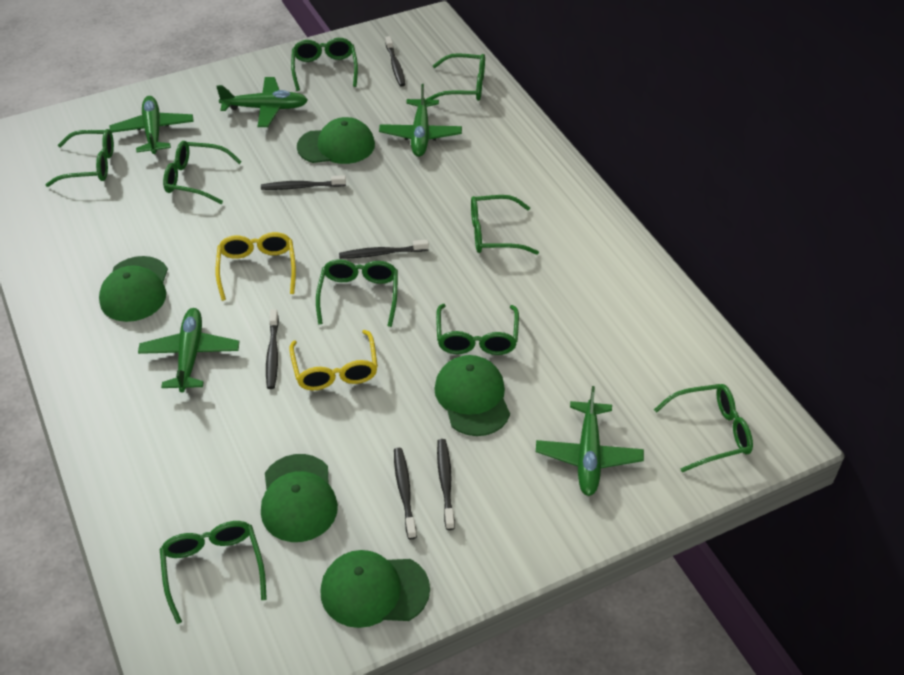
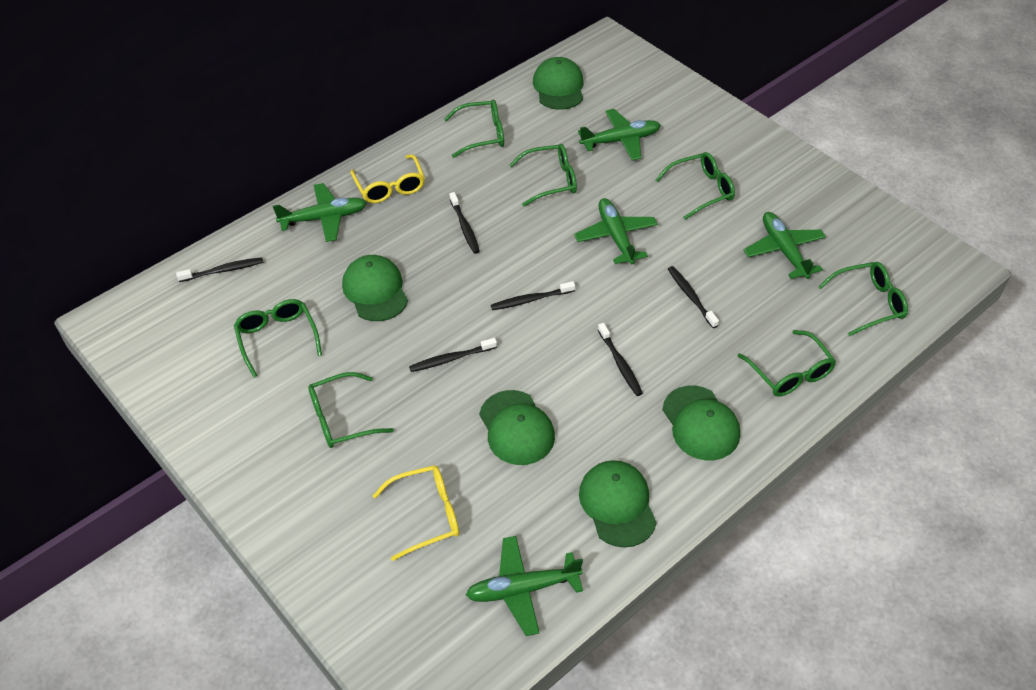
green glasses: 9 -> 7

